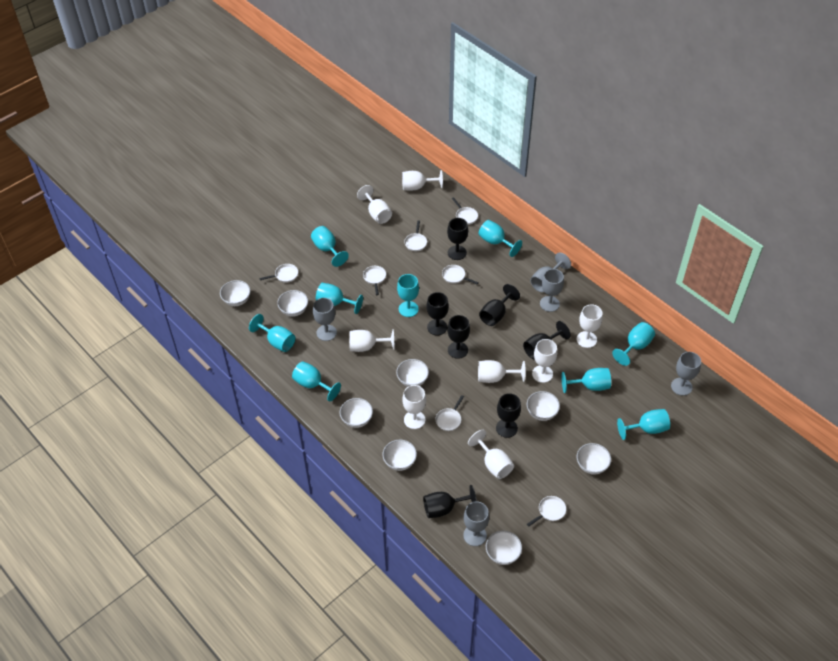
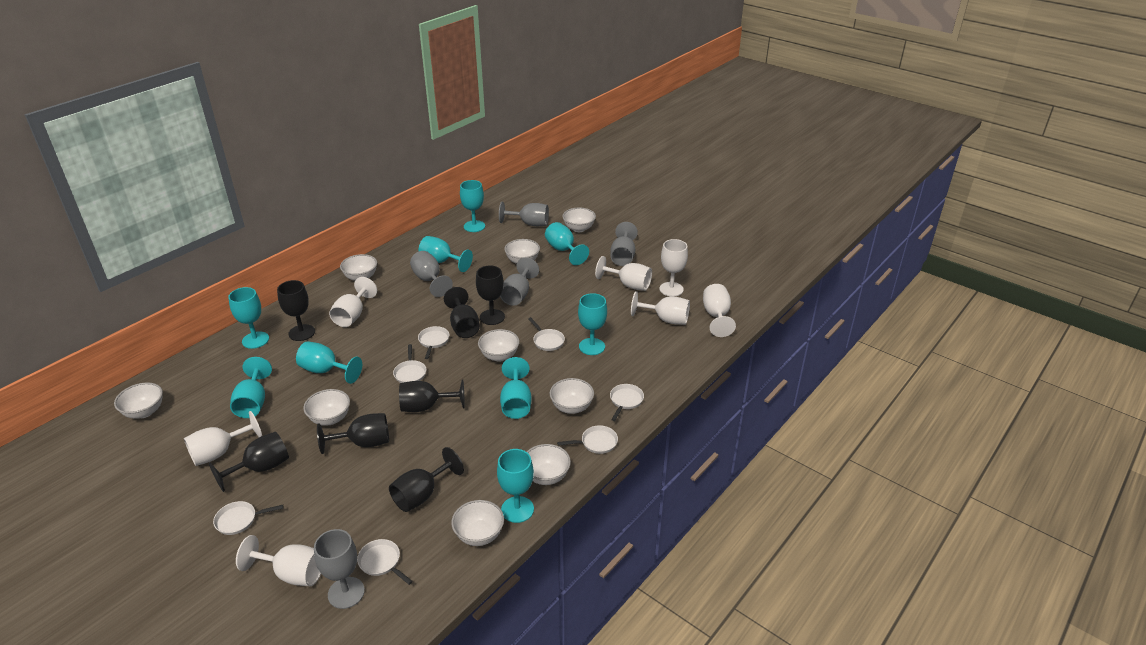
white bowl: 8 -> 9
white goblet: 8 -> 7

